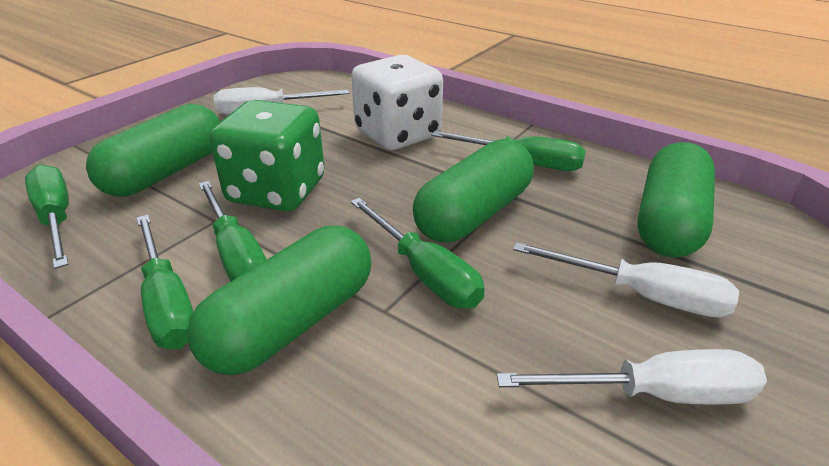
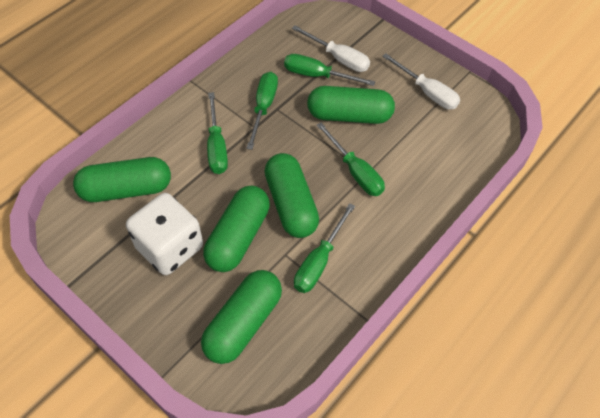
green capsule: 4 -> 5
green dice: 1 -> 0
white screwdriver: 3 -> 2

